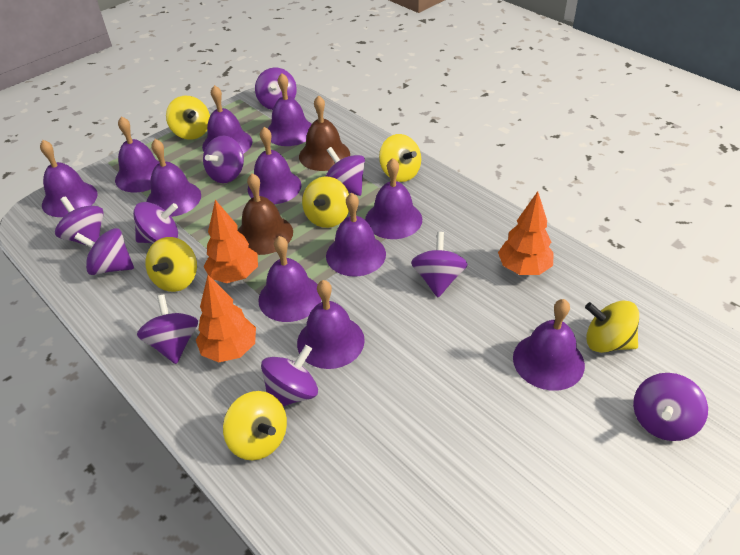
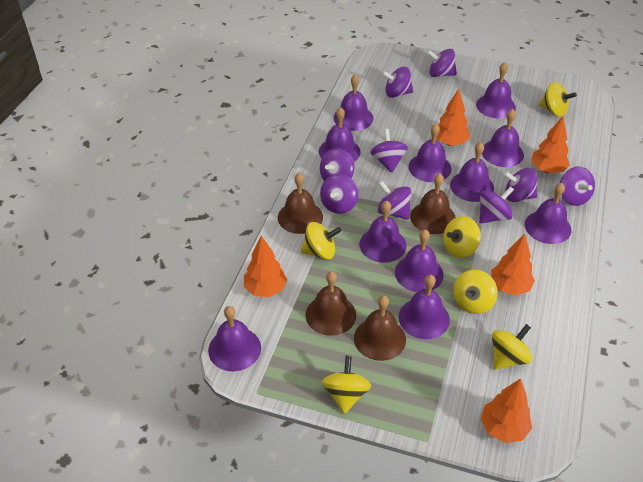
brown bell: 2 -> 4
orange tree: 3 -> 5
purple spinning top: 10 -> 9

